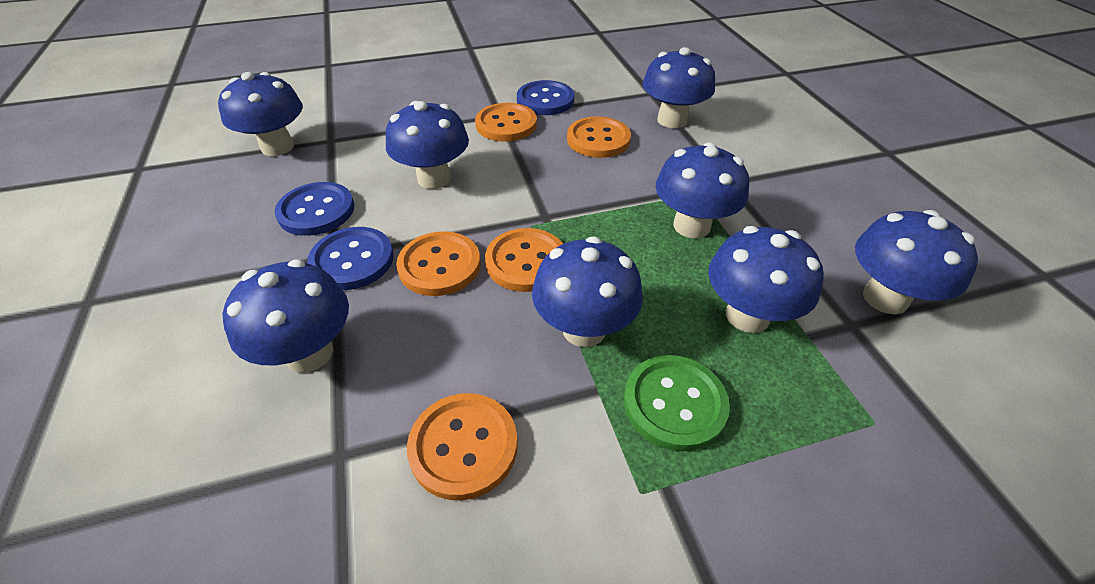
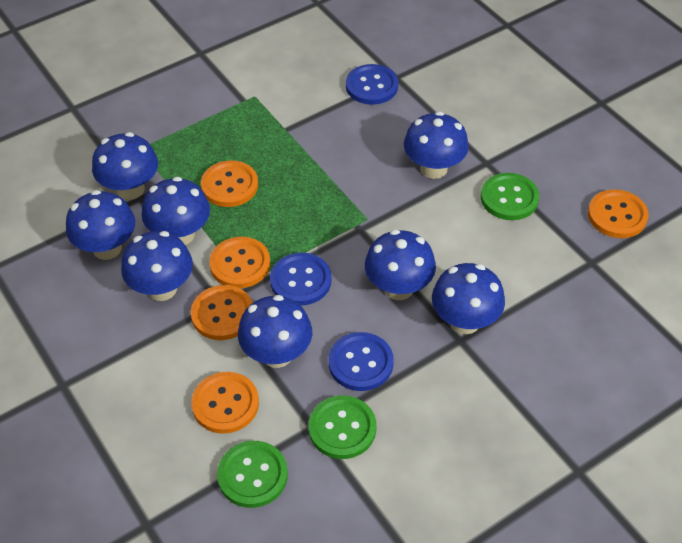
green button: 1 -> 3

